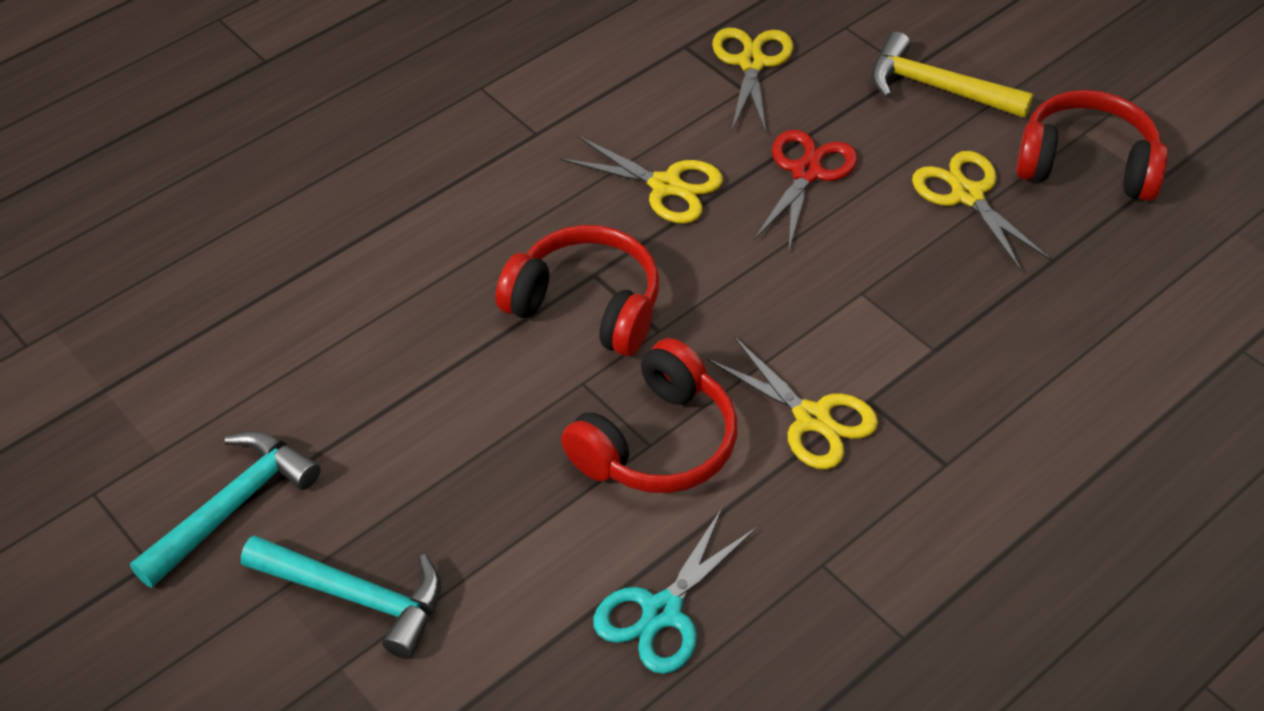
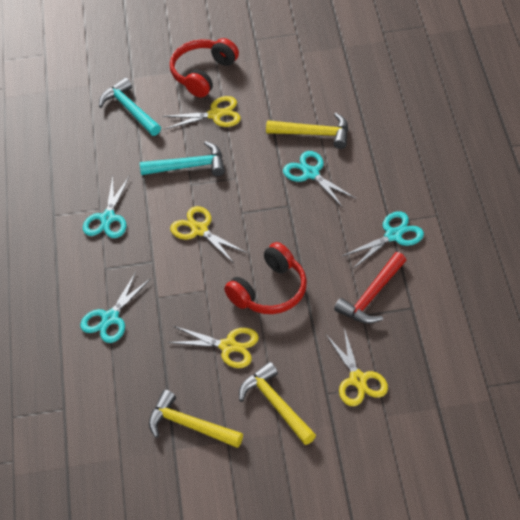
red hammer: 0 -> 1
red headphones: 3 -> 2
red scissors: 1 -> 0
turquoise scissors: 1 -> 4
yellow hammer: 1 -> 3

